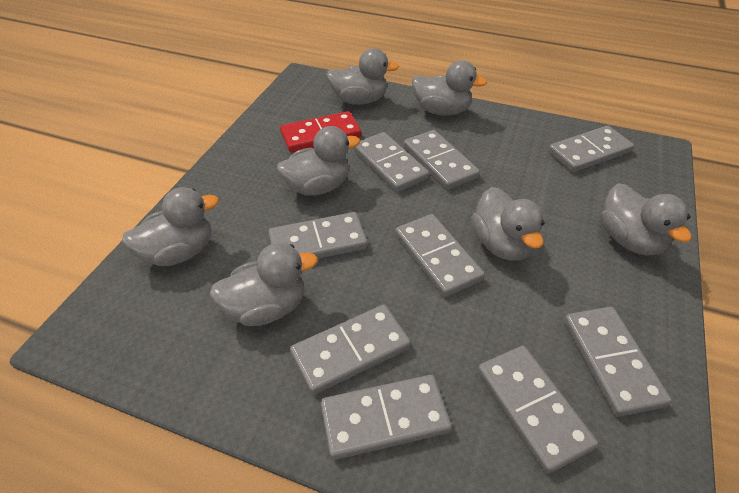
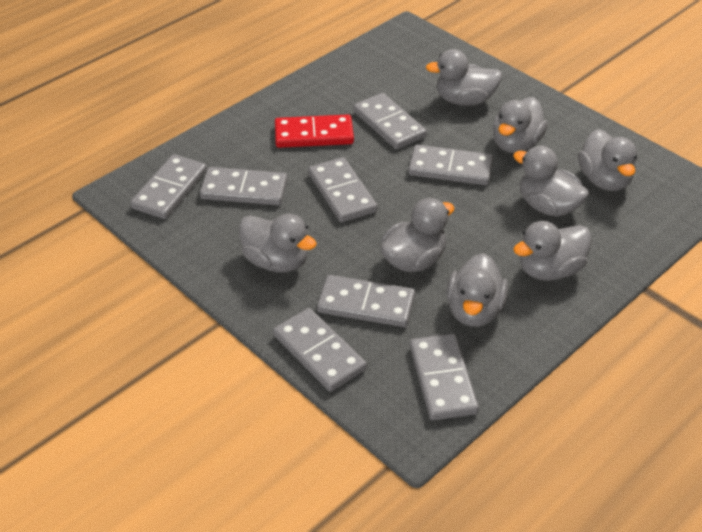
grey domino: 9 -> 8
grey duck: 7 -> 8

